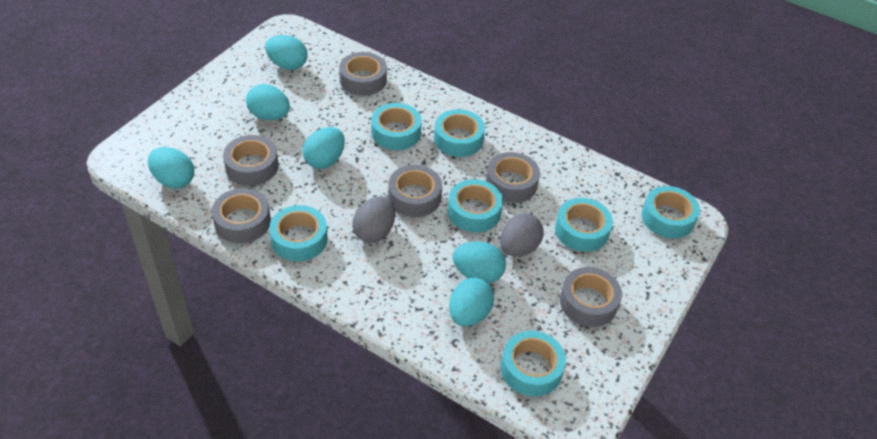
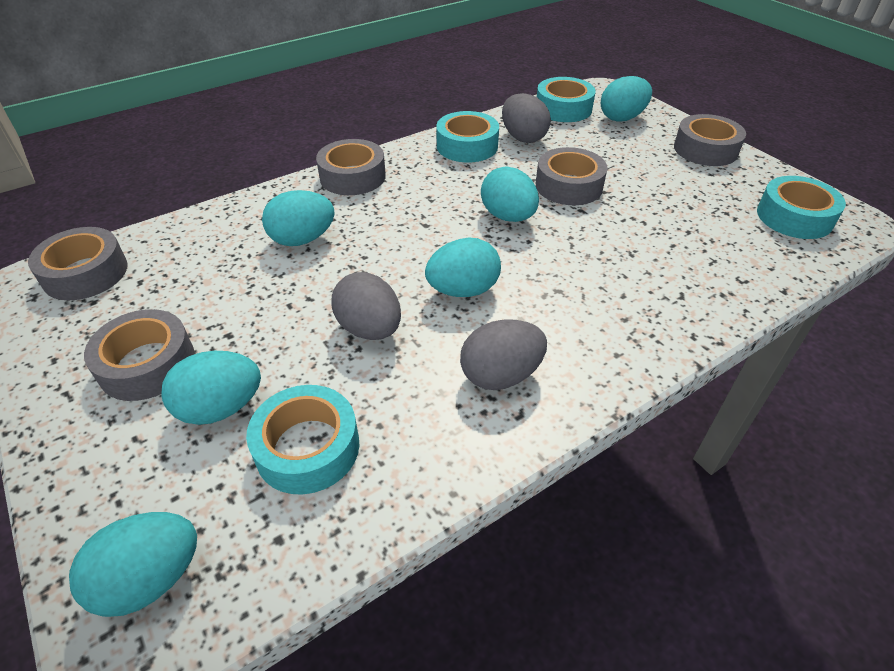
grey egg: 2 -> 3
grey tape: 6 -> 5
turquoise tape: 7 -> 4

